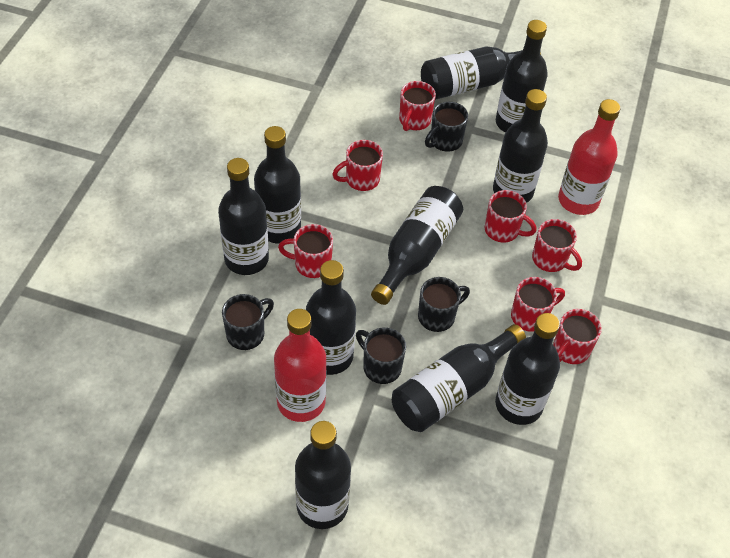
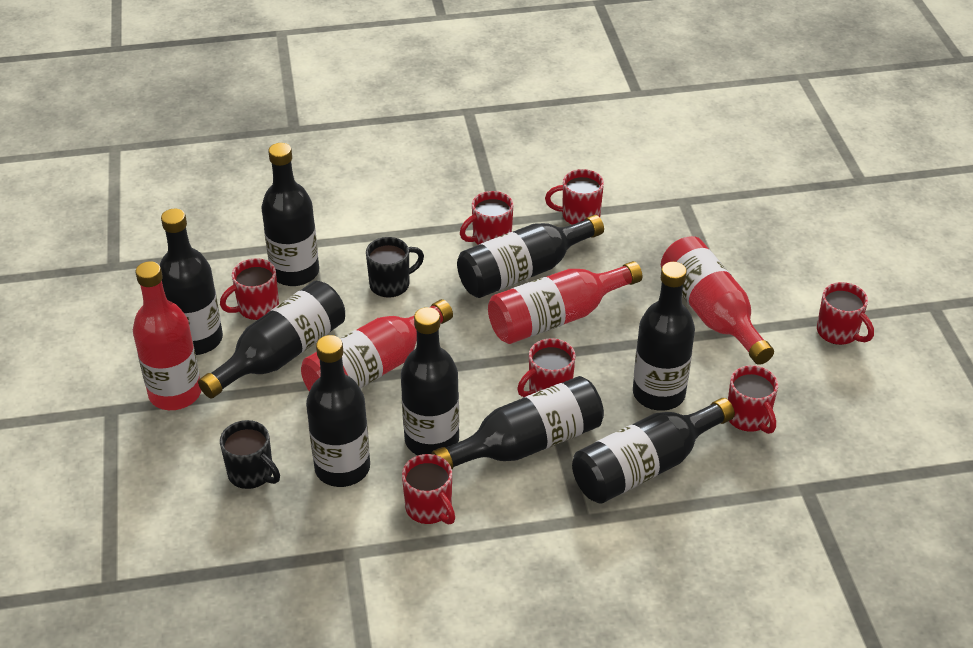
black bottle: 10 -> 9
black mug: 4 -> 2
red bottle: 2 -> 4

